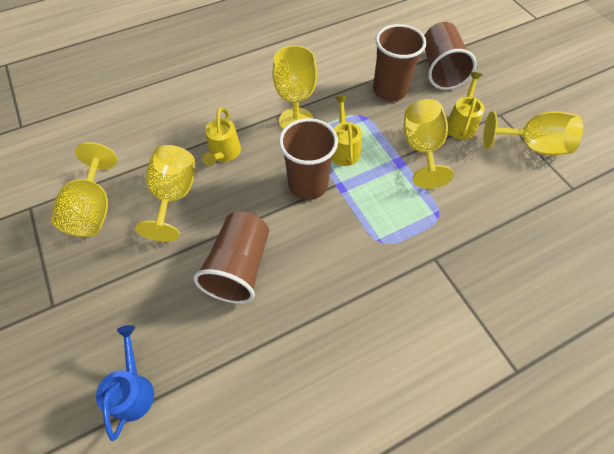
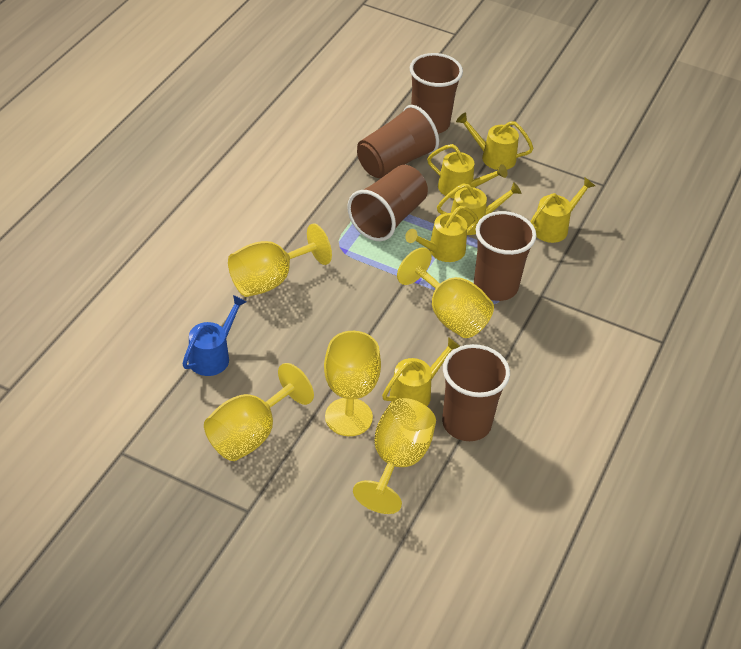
brown cup: 4 -> 5
yellow watering can: 3 -> 6

